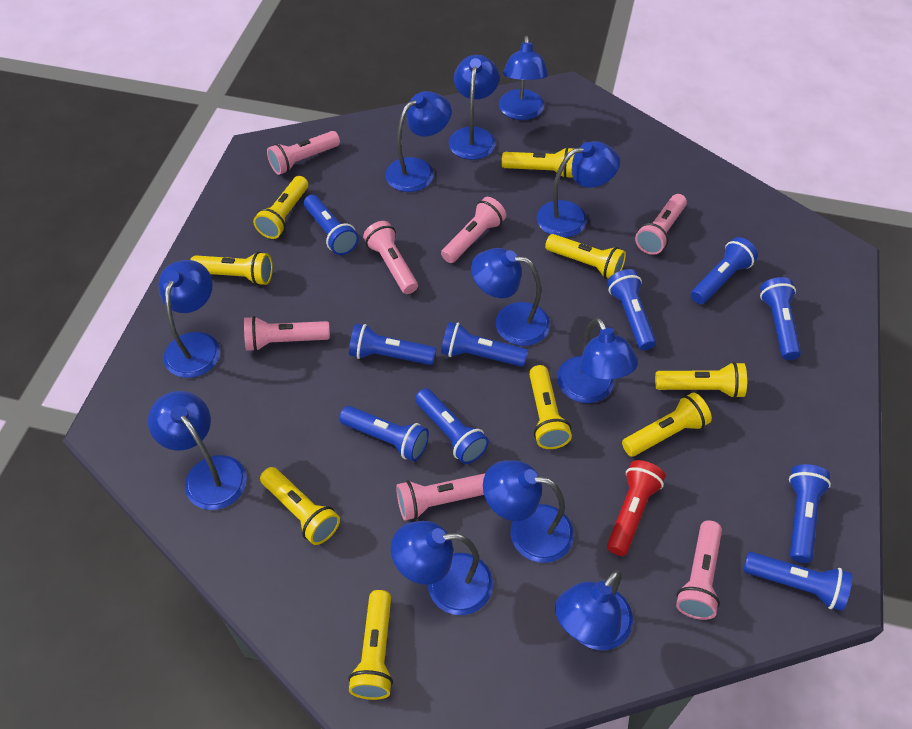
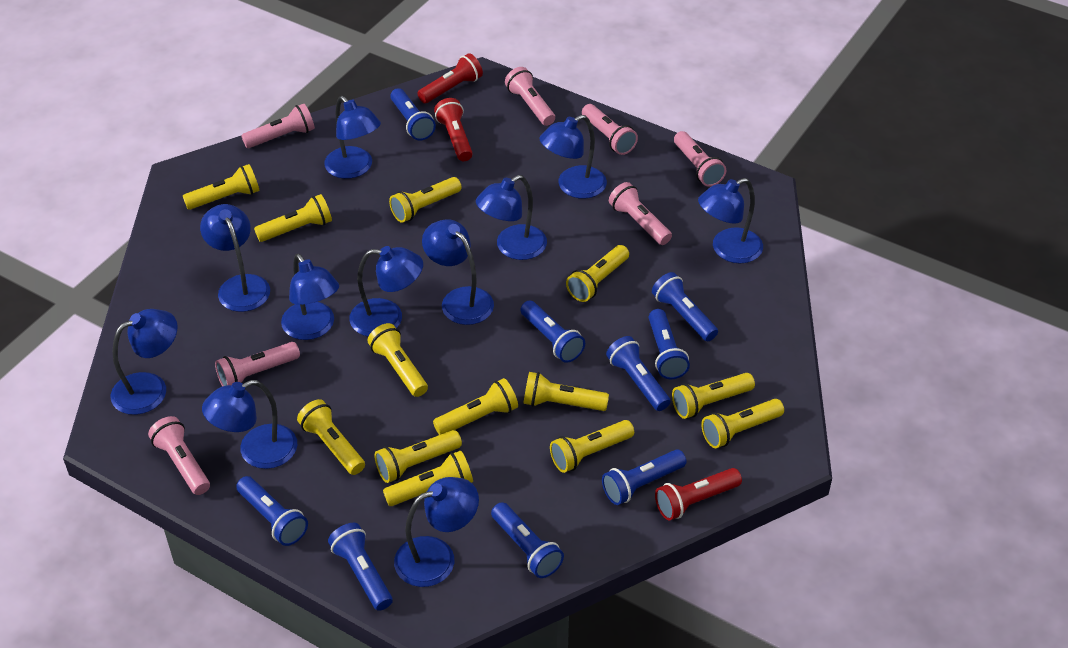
blue flashlight: 10 -> 9
red flashlight: 1 -> 3
yellow flashlight: 9 -> 13

